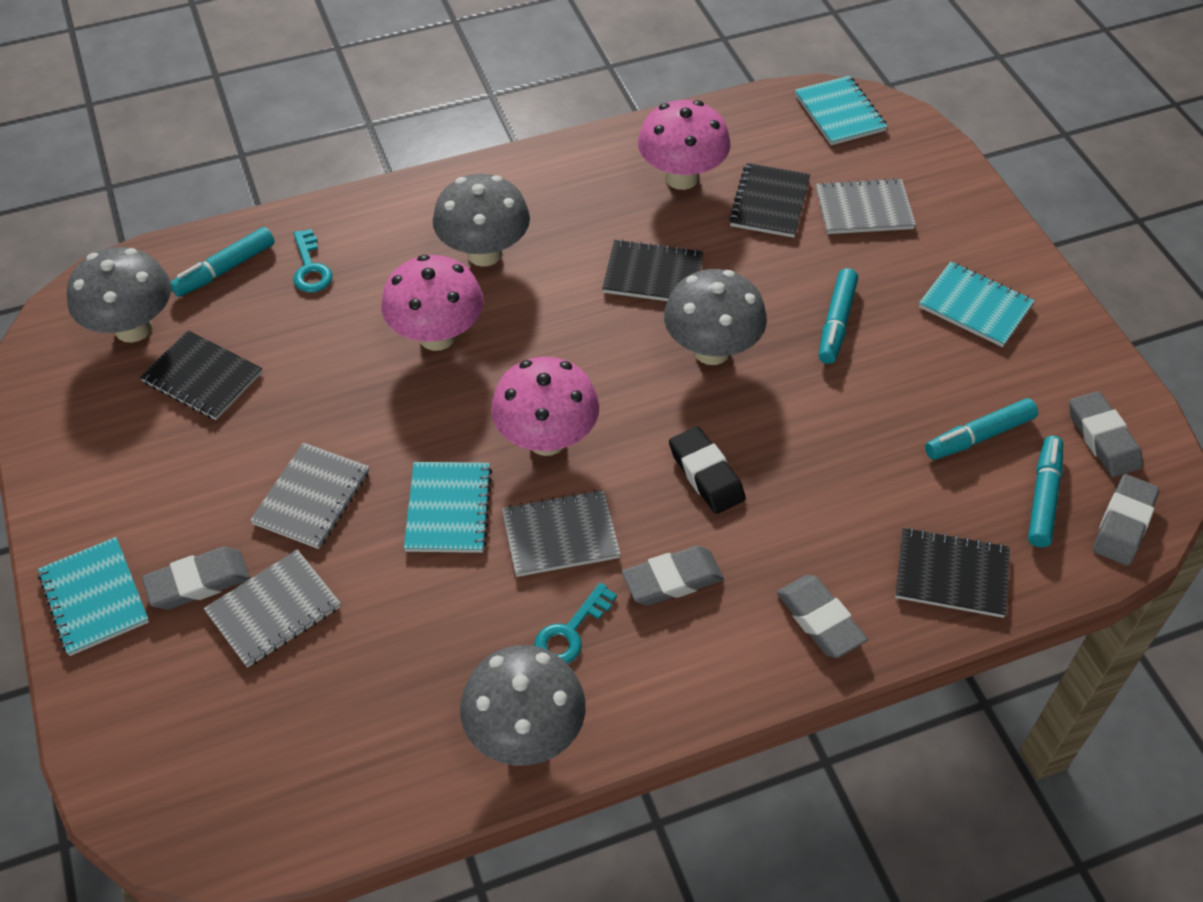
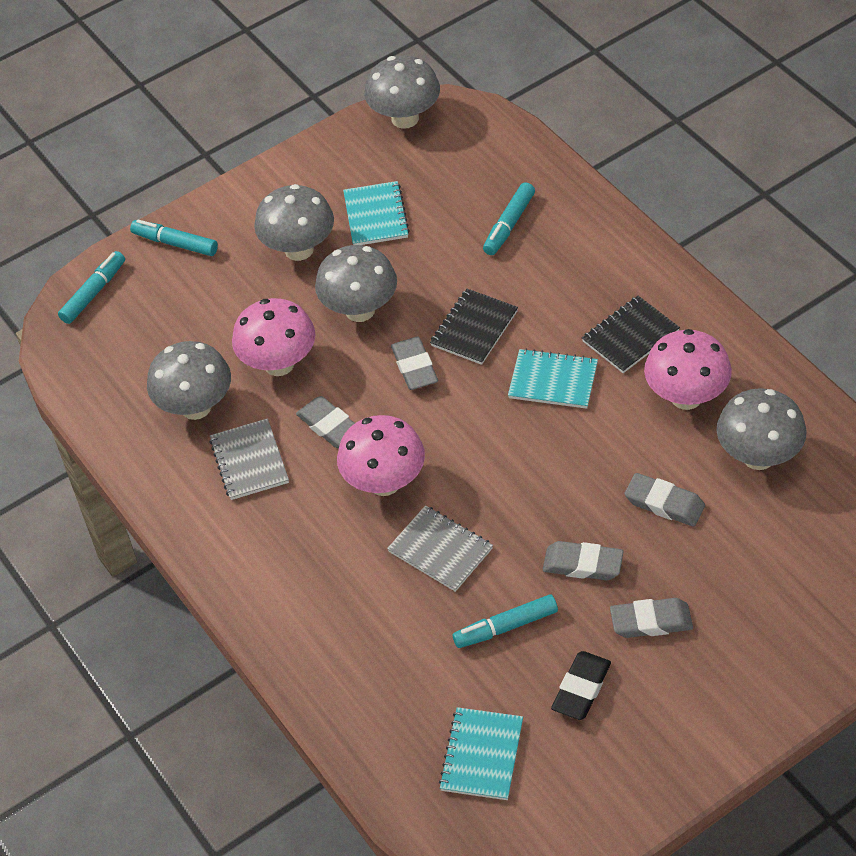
black notebook: 4 -> 2
grey mushroom: 4 -> 5
grey notebook: 4 -> 2
turquoise key: 2 -> 0
turquoise notebook: 4 -> 3

